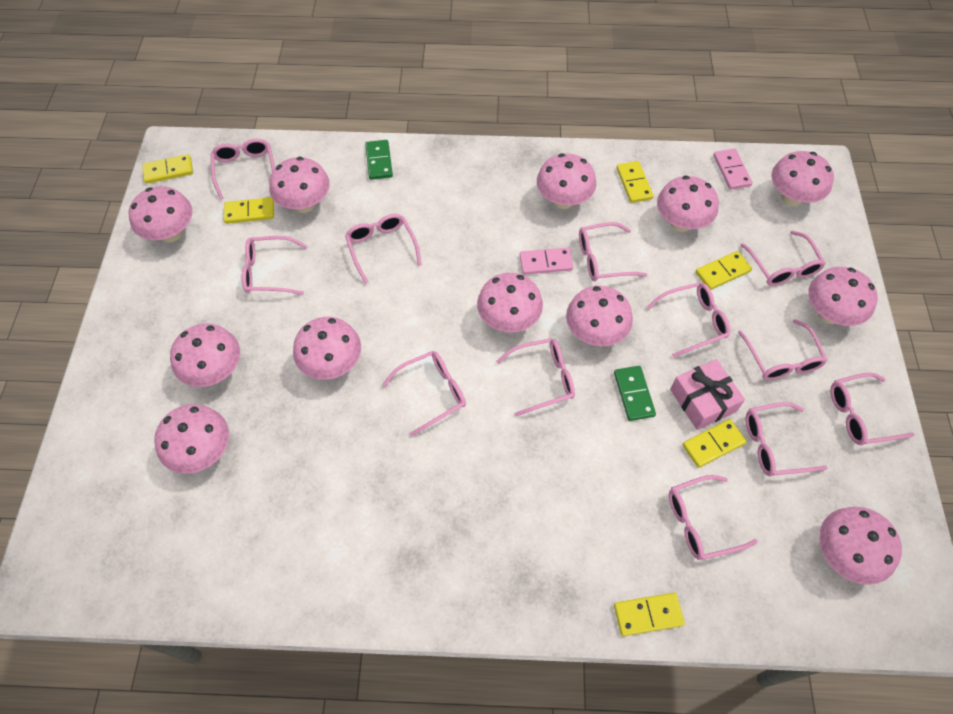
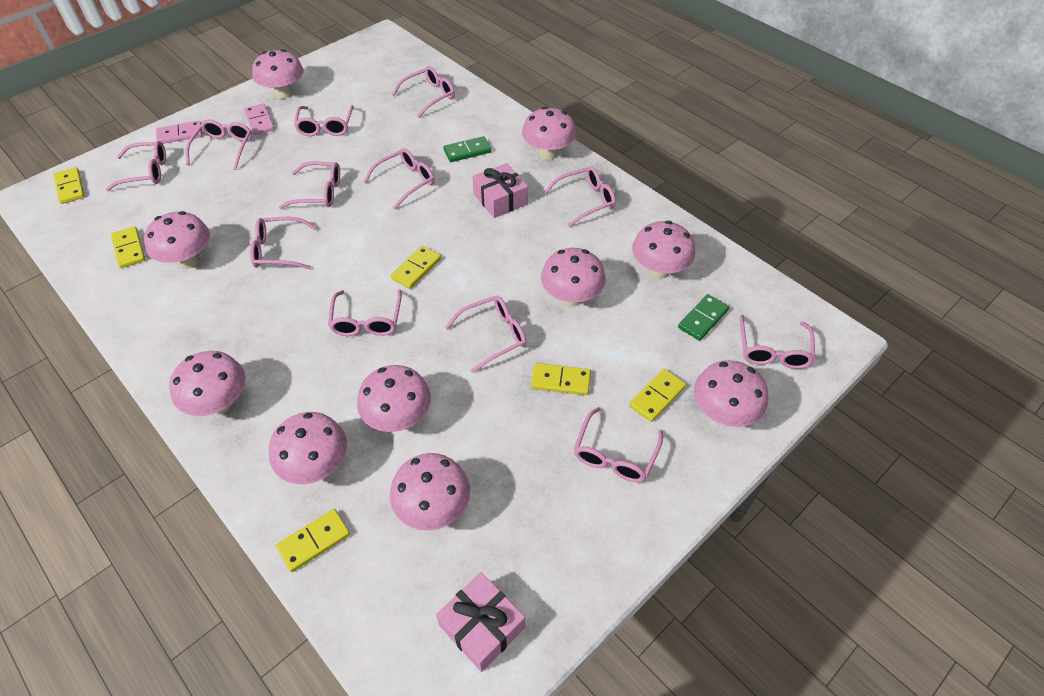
pink gift: 1 -> 2
pink mushroom: 12 -> 10

